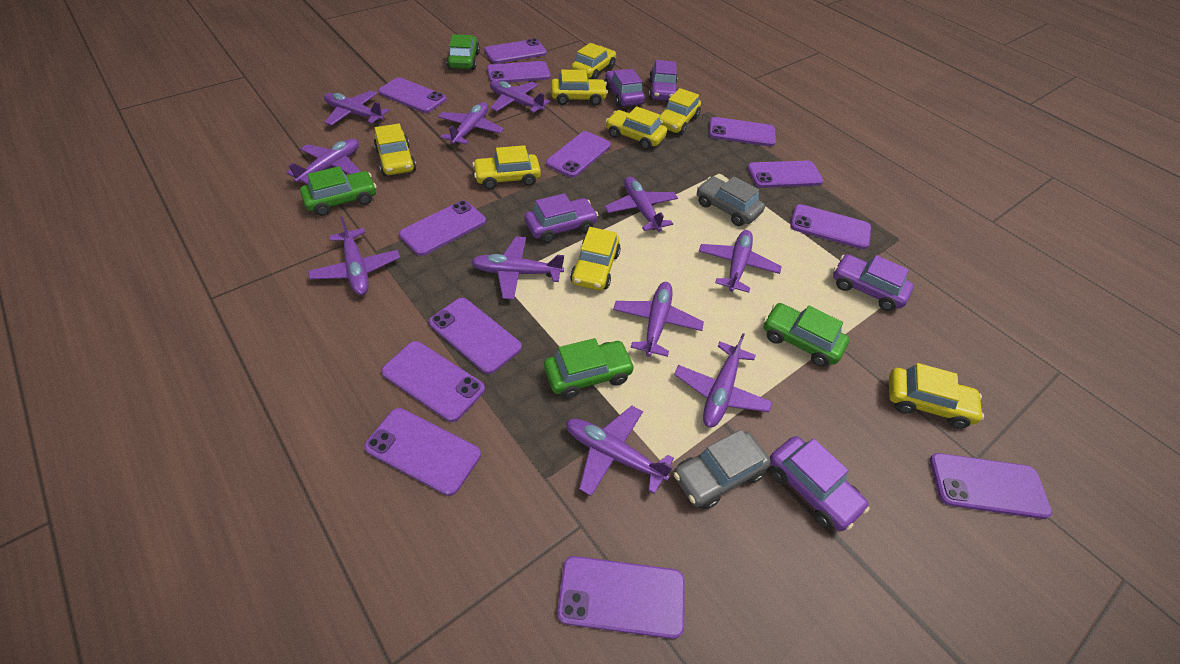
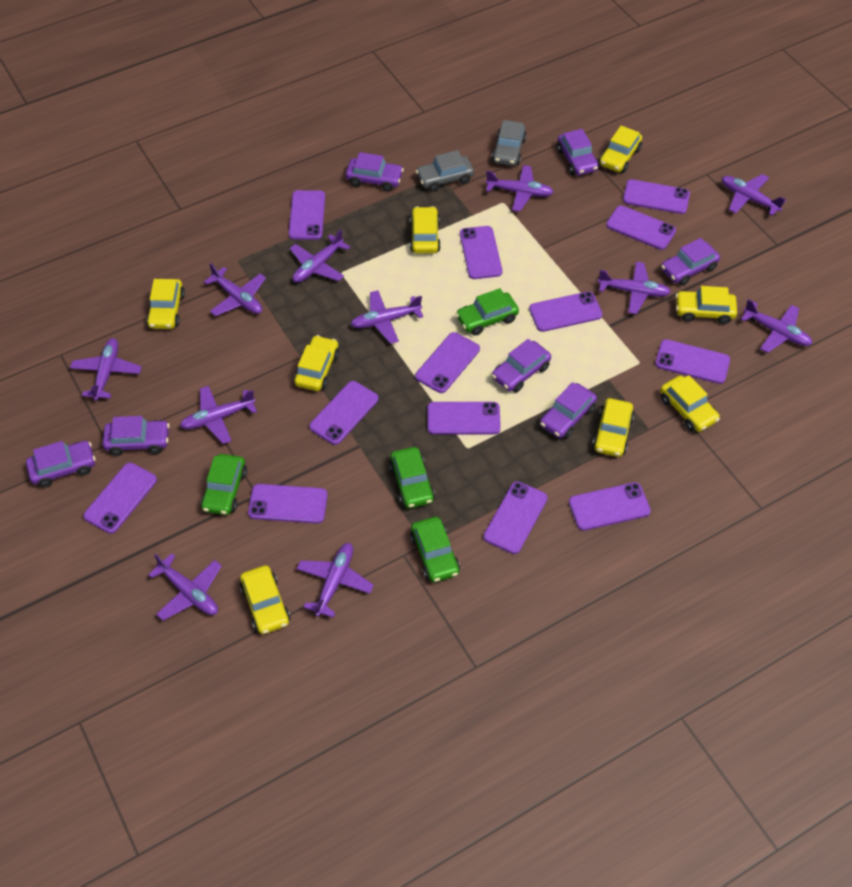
purple car: 5 -> 7

